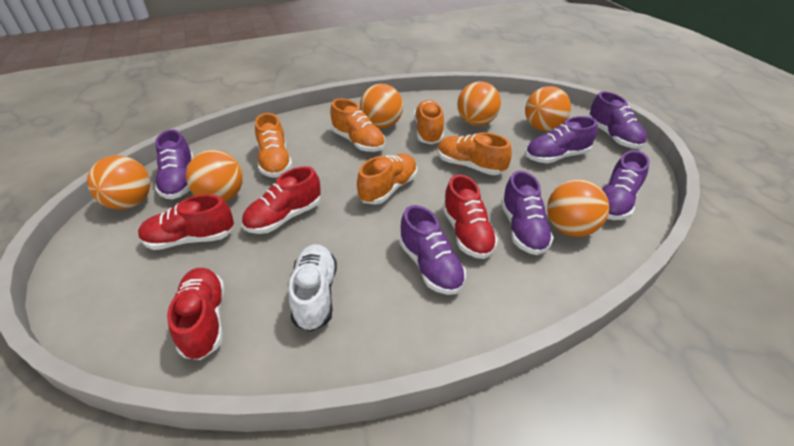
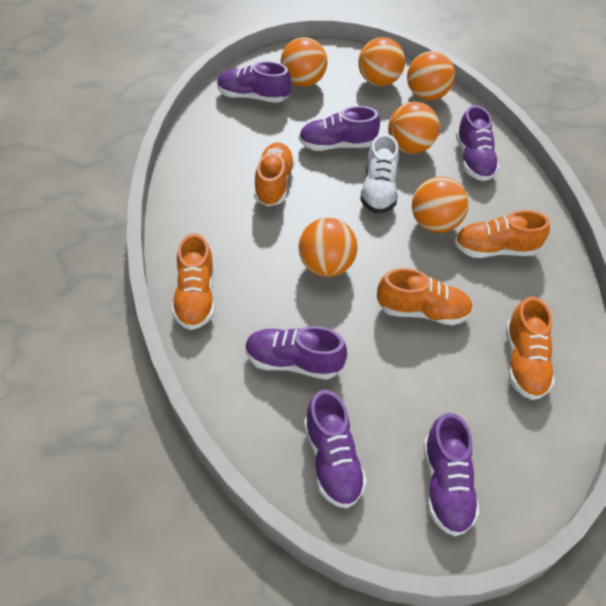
red shoe: 4 -> 0

